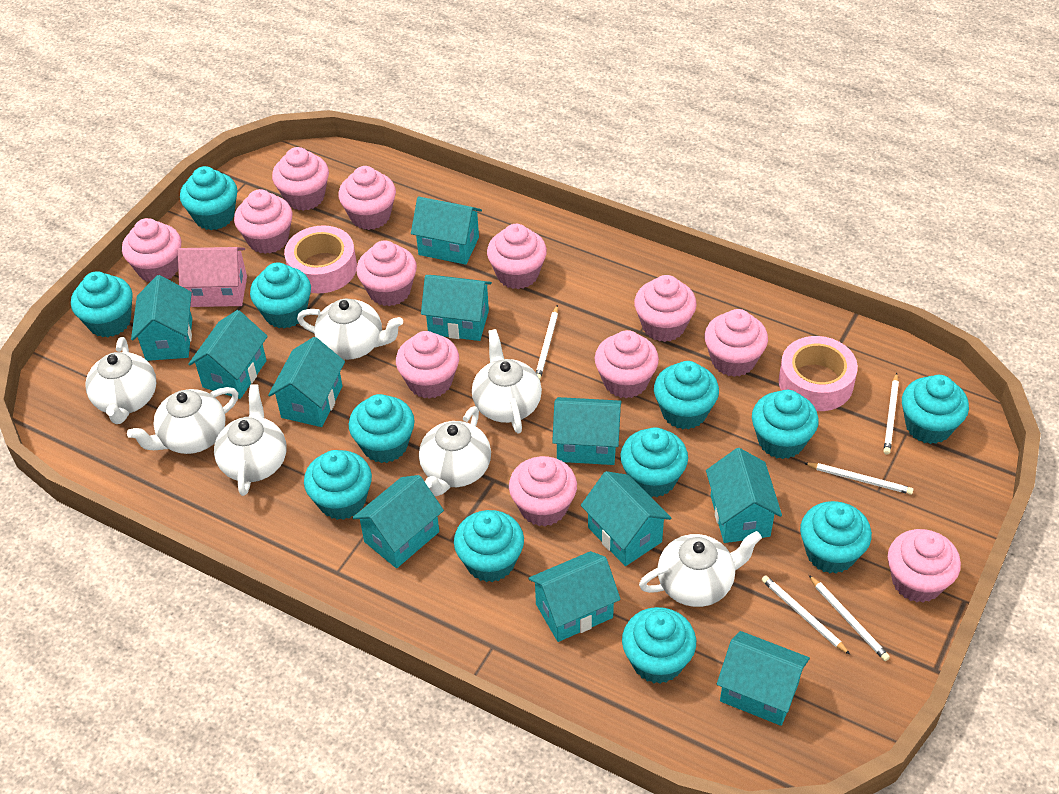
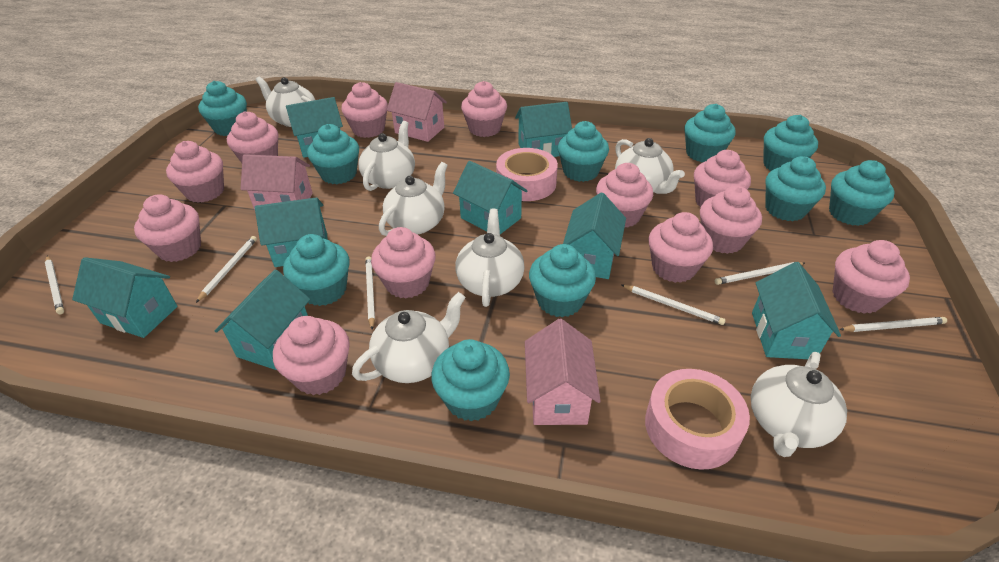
pink house: 1 -> 3
turquoise cupcake: 12 -> 10
turquoise house: 11 -> 8
white pencil: 5 -> 6

